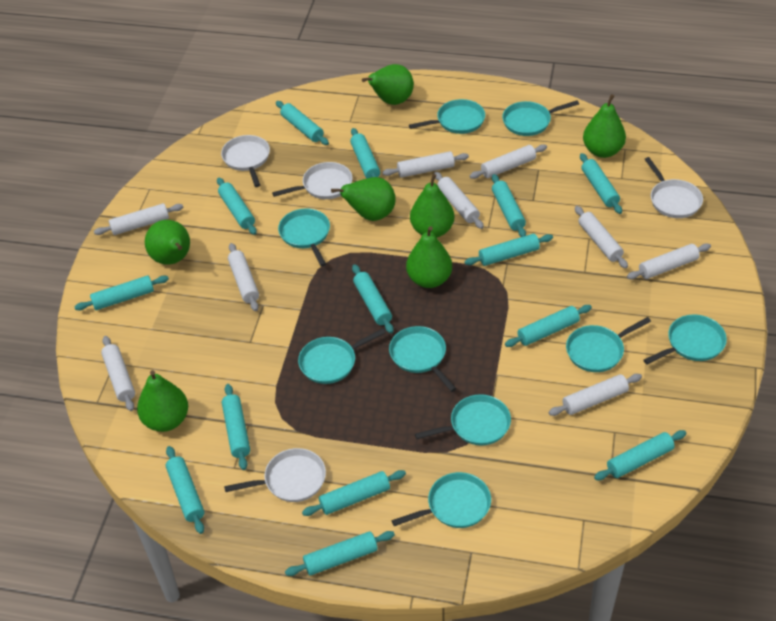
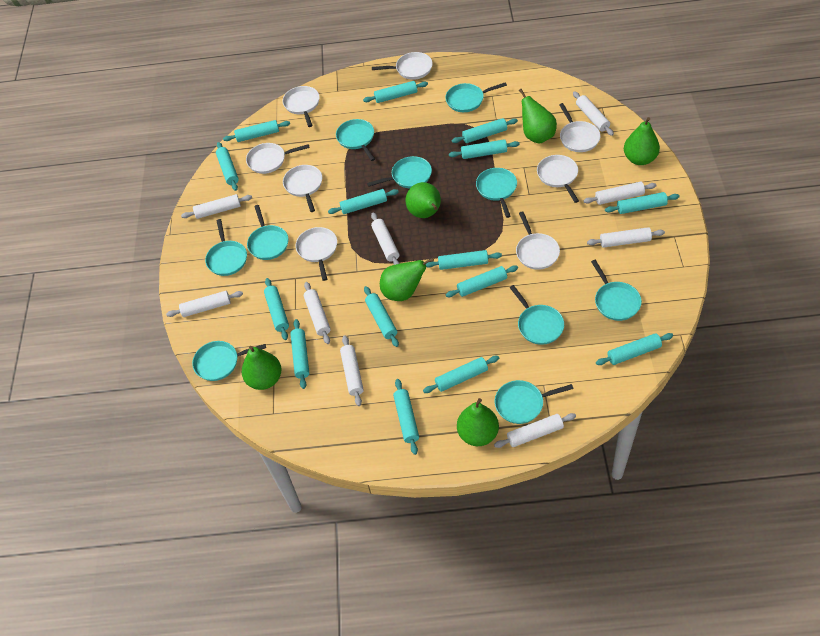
green pear: 7 -> 6
turquoise pan: 9 -> 10
turquoise rolling pin: 14 -> 15
white pan: 4 -> 8

